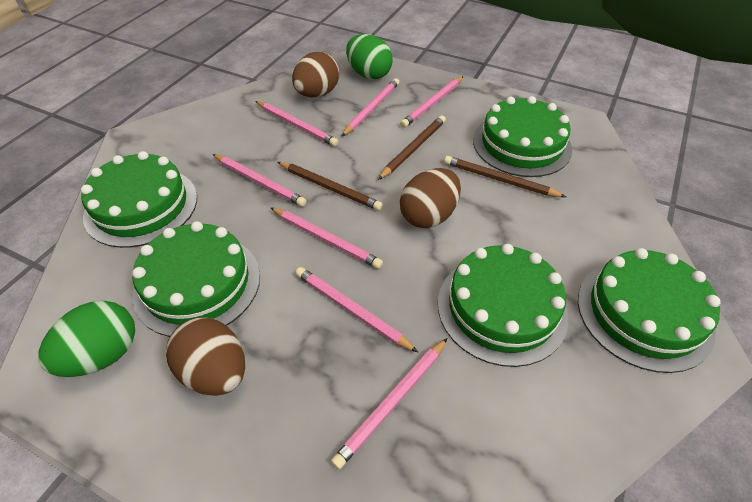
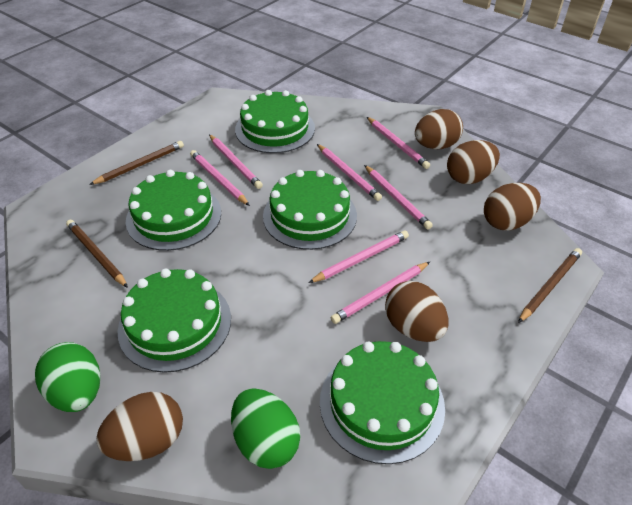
brown egg: 3 -> 5

